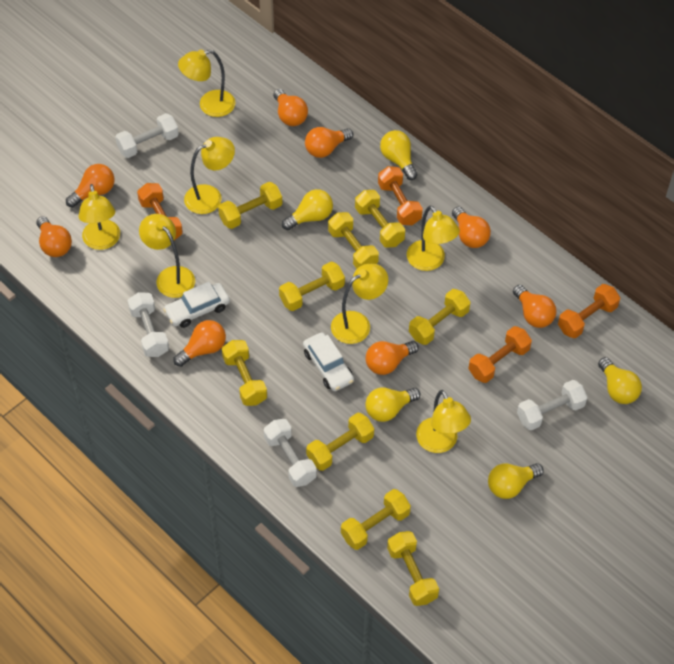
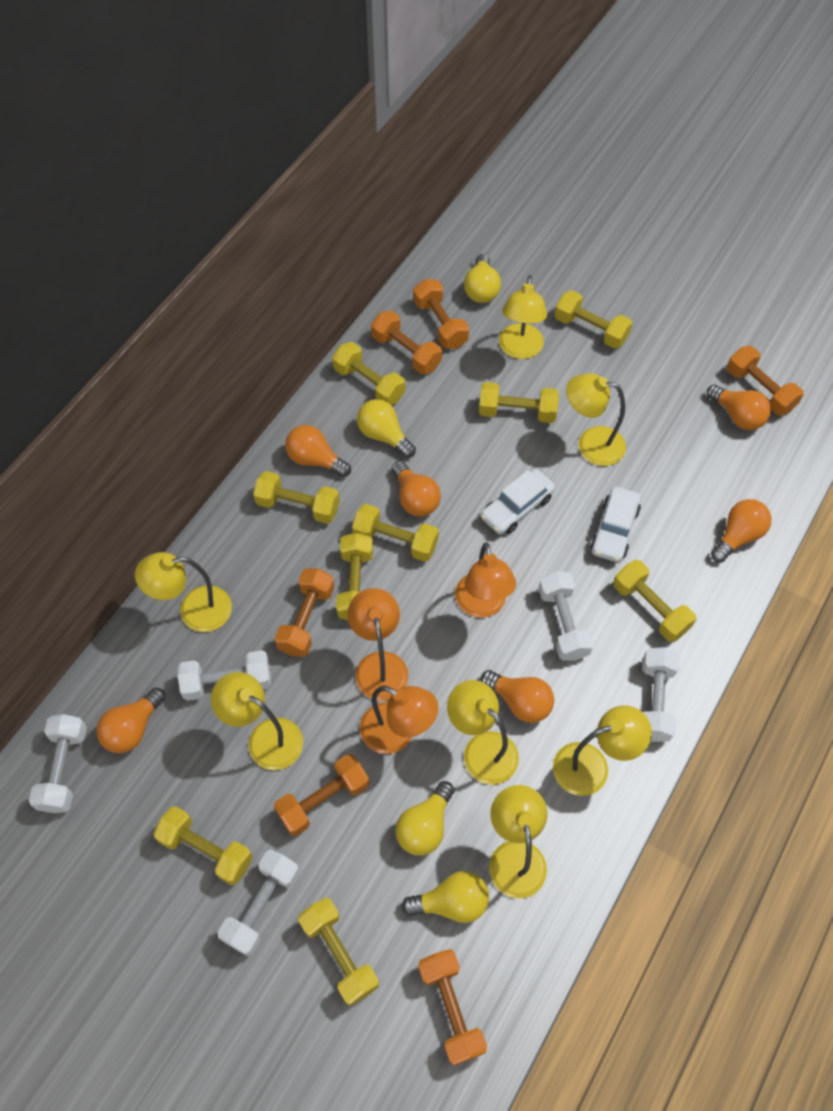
orange dumbbell: 4 -> 6
orange lamp: 0 -> 3
orange light bulb: 8 -> 6
white dumbbell: 4 -> 5
yellow light bulb: 5 -> 4

